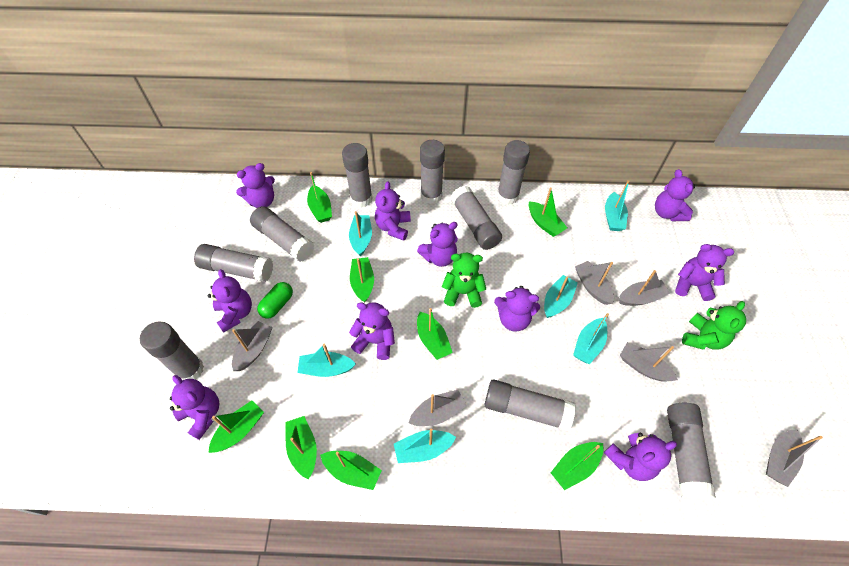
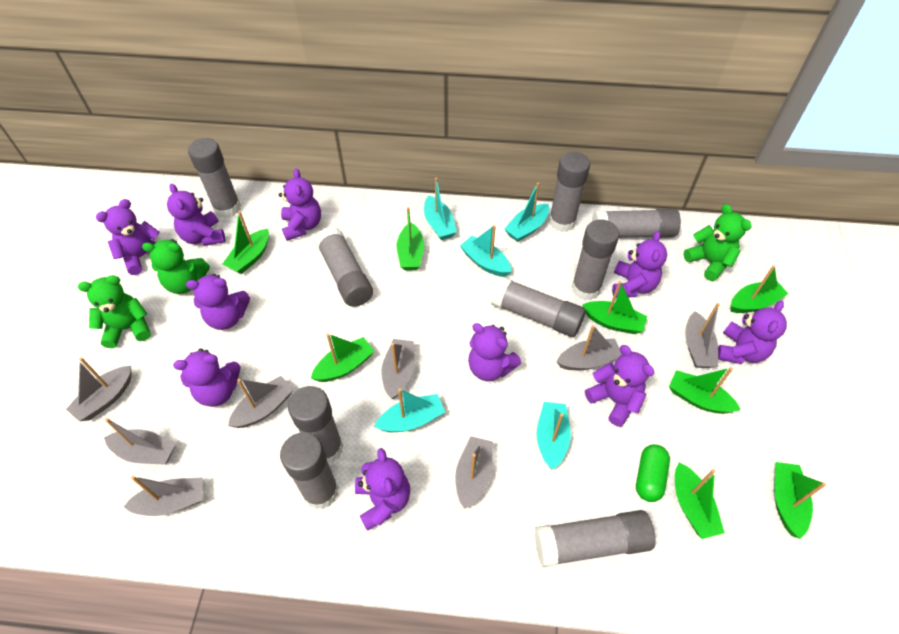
green teddy bear: 2 -> 3
grey boat: 6 -> 8
turquoise boat: 6 -> 5

